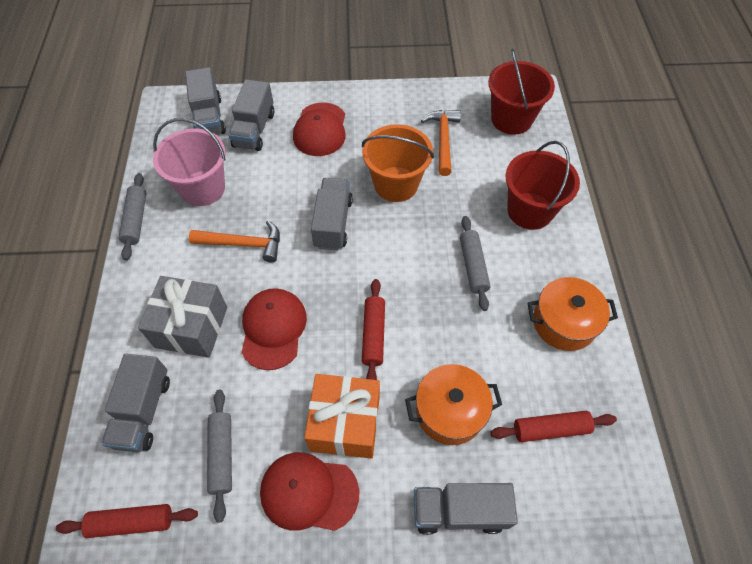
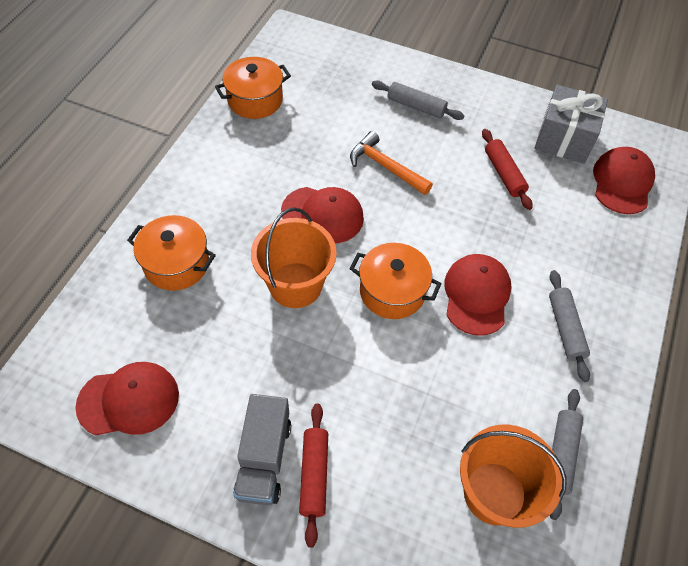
grey truck: 5 -> 1
orange bucket: 1 -> 2
orange gift: 1 -> 0
orange hammer: 2 -> 1
orange pot: 2 -> 3
pink bucket: 1 -> 0
red bucket: 2 -> 0
red cap: 3 -> 4
red rolling pin: 3 -> 2

